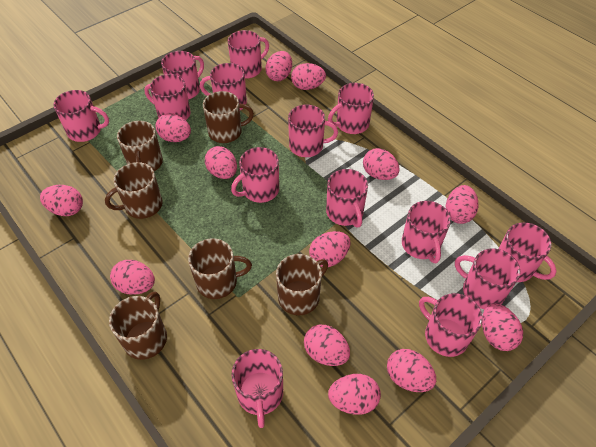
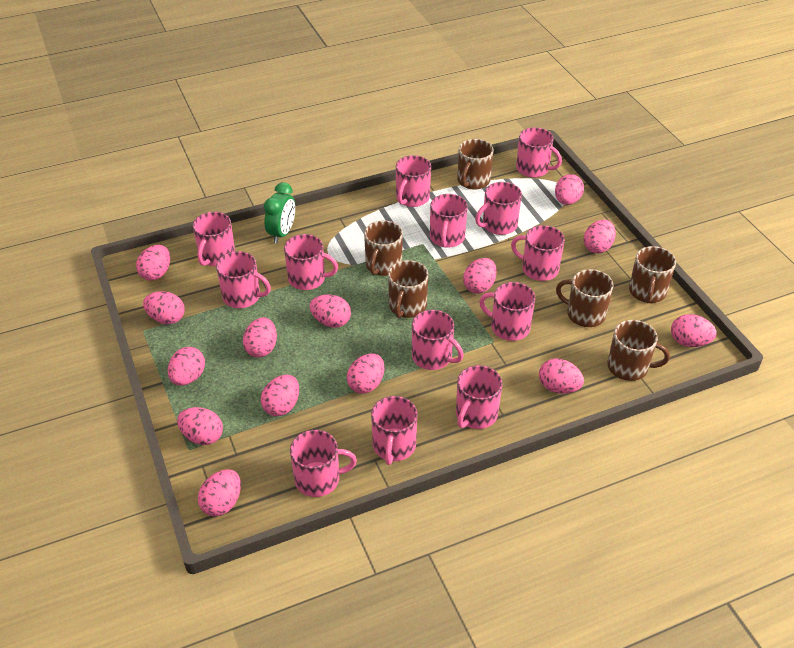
green clock: 0 -> 1
pink egg: 13 -> 14
pink mug: 14 -> 13

